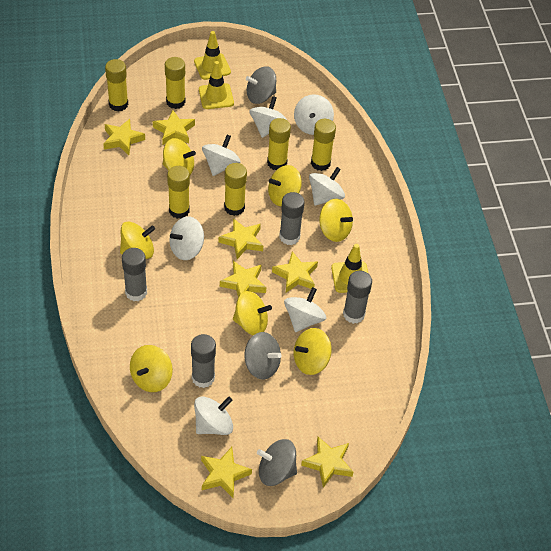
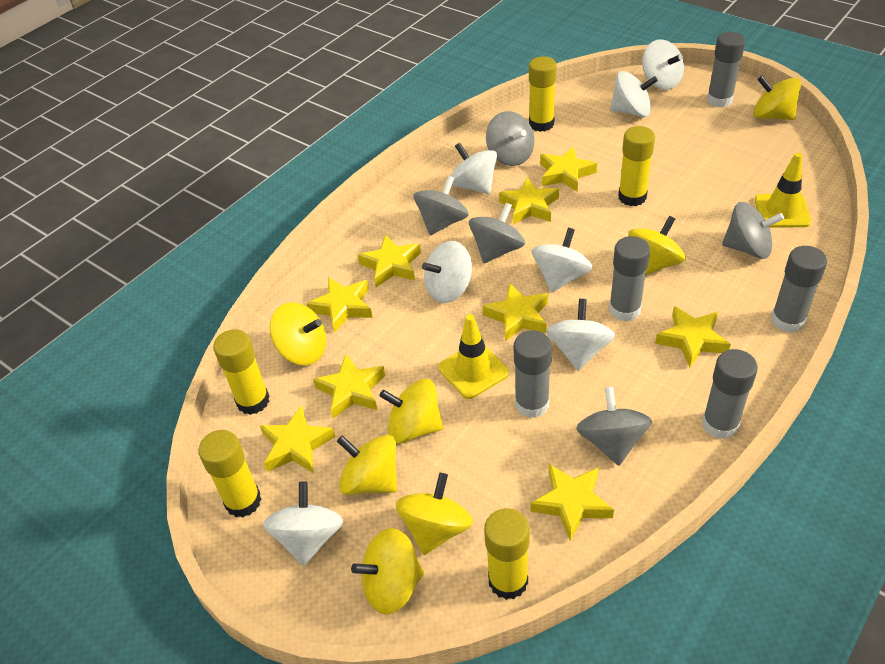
grey glue stick: 4 -> 5
grey spinning top: 3 -> 5
yellow glue stick: 6 -> 5
yellow star: 7 -> 9
yellow traffic cone: 3 -> 2

